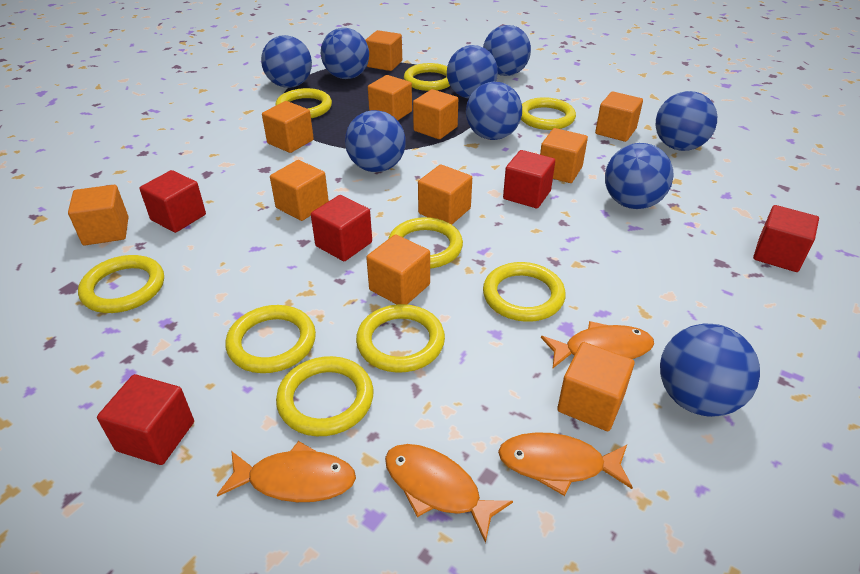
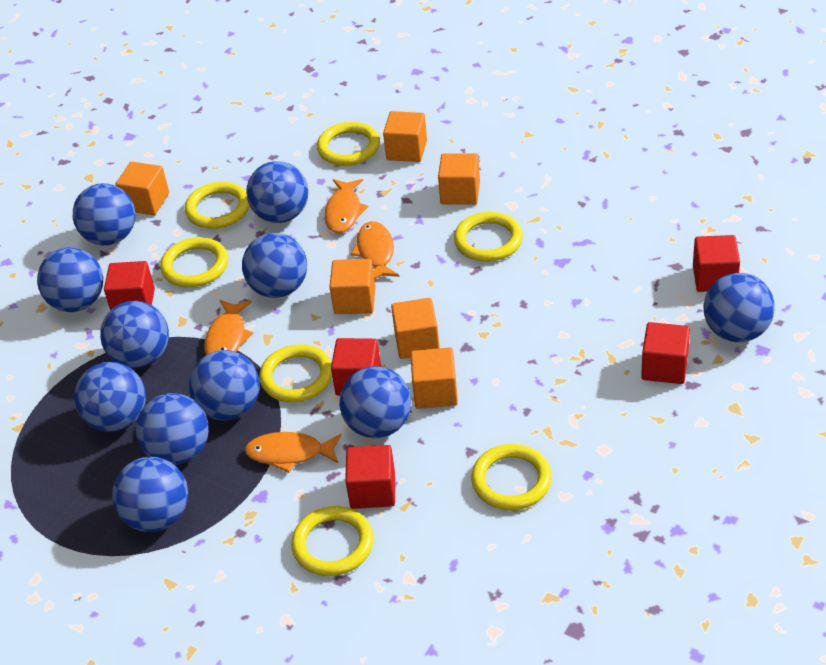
blue ball: 9 -> 11
orange cube: 11 -> 6
yellow ring: 9 -> 7

